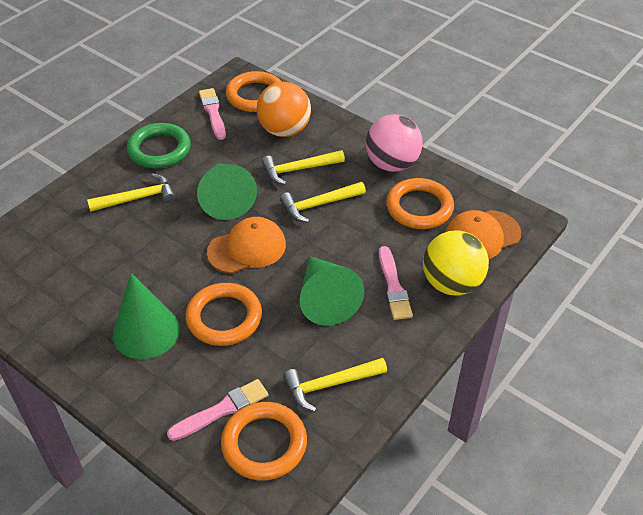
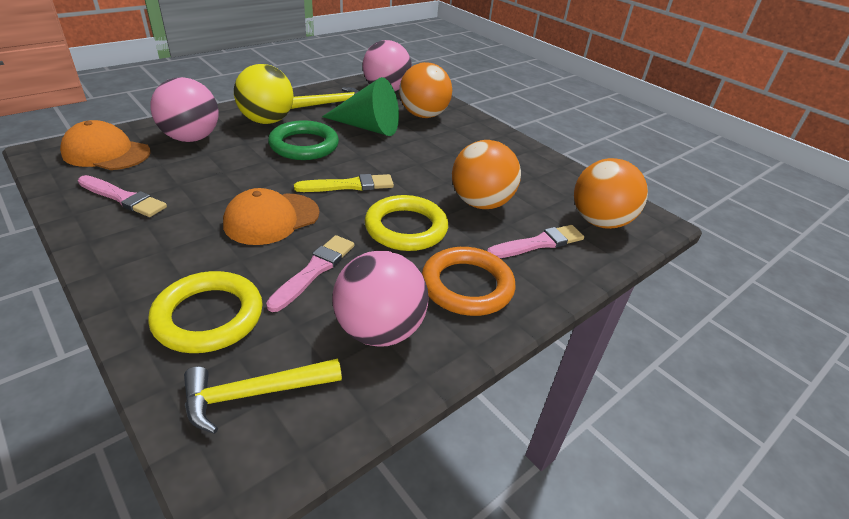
green cone: 3 -> 1
orange ball: 1 -> 3
orange ring: 4 -> 1
pink ball: 1 -> 3
yellow brush: 0 -> 1
yellow hammer: 4 -> 2
yellow ring: 0 -> 2

